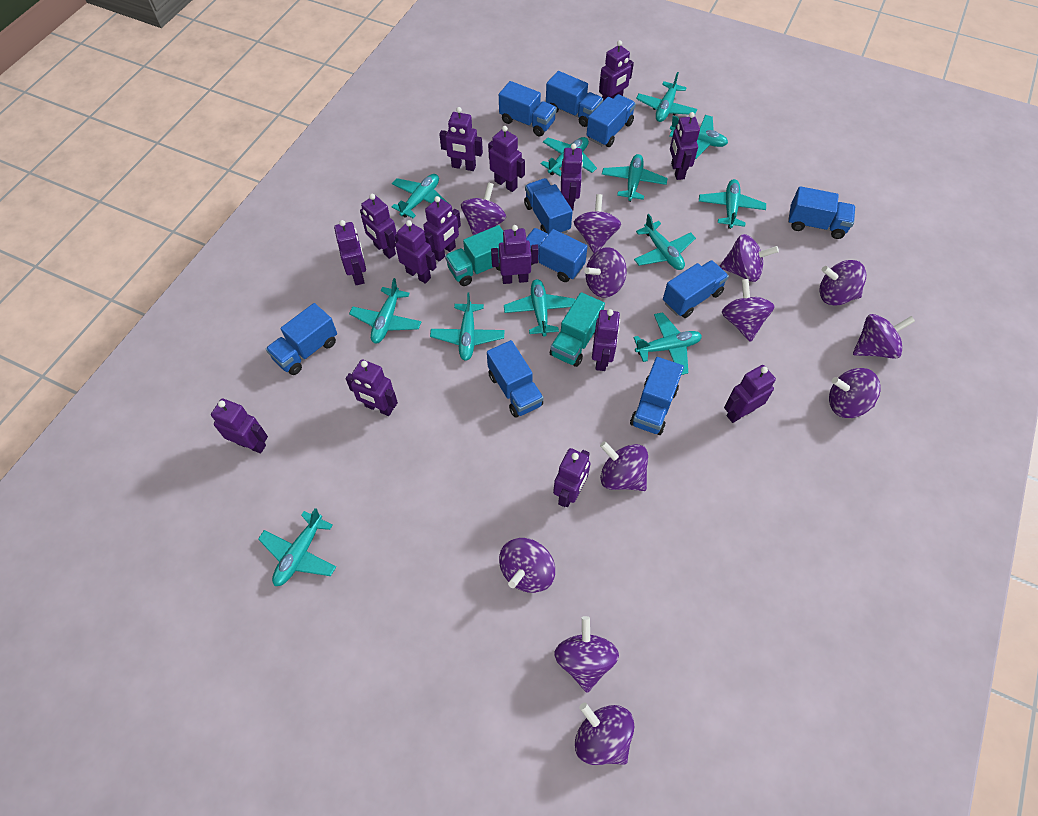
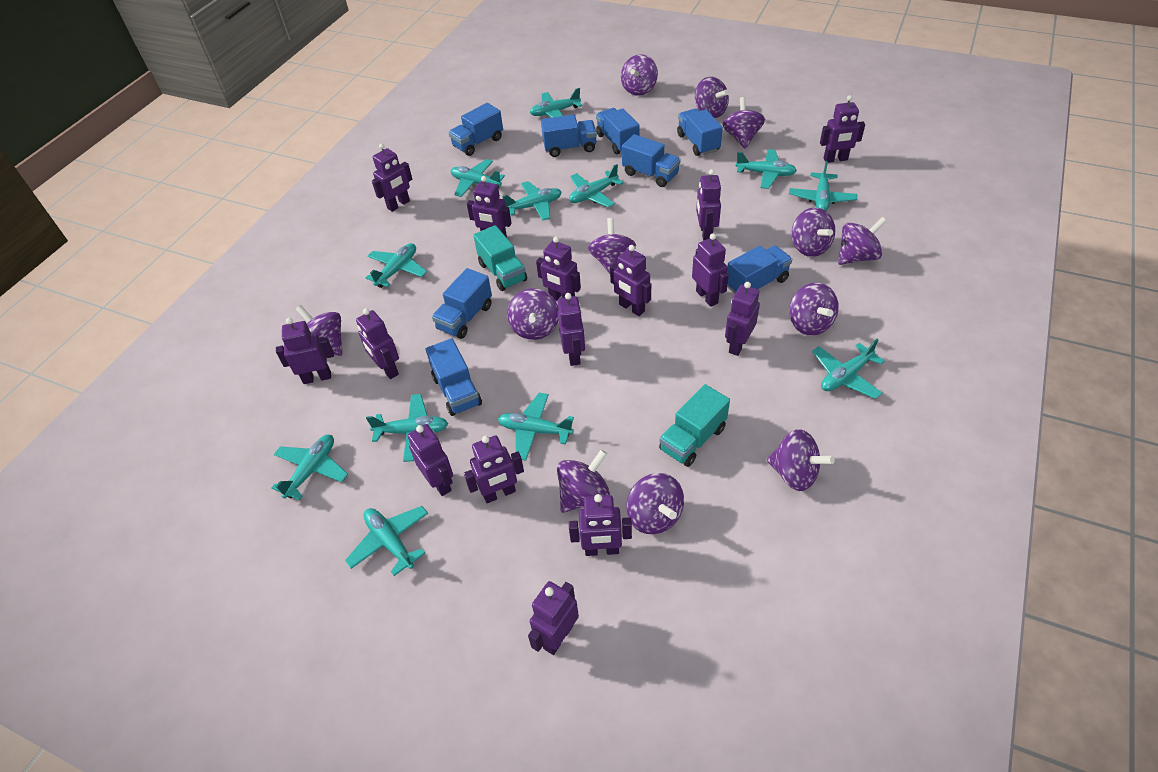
blue truck: 10 -> 8

